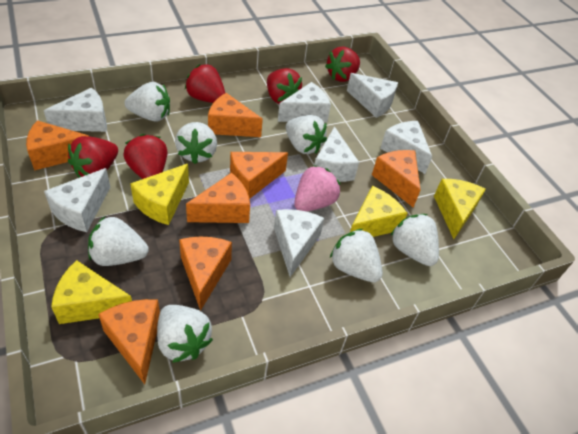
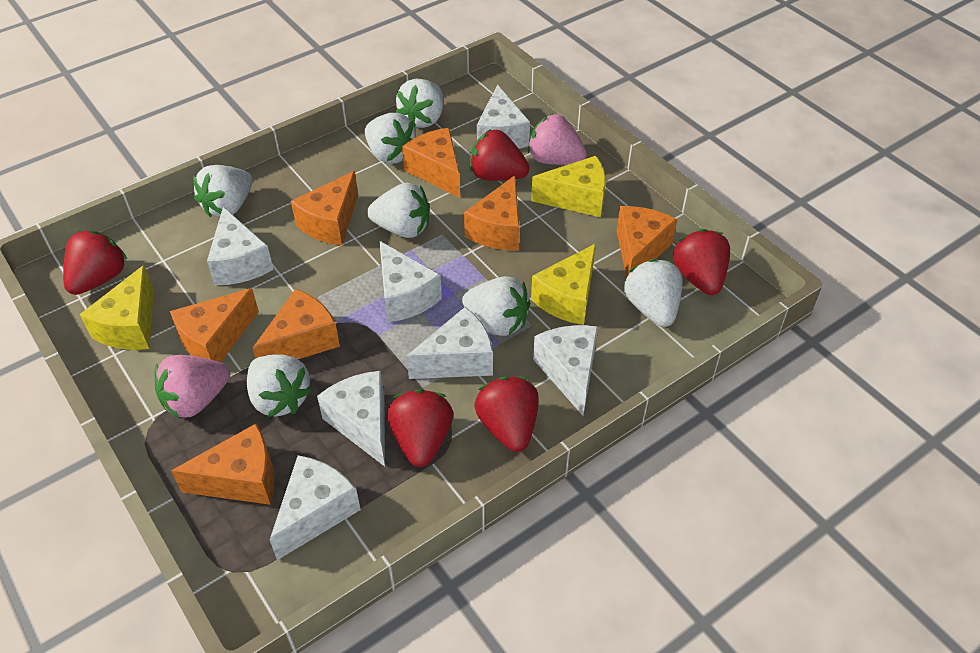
pink strawberry: 1 -> 2
yellow cheese: 4 -> 3

